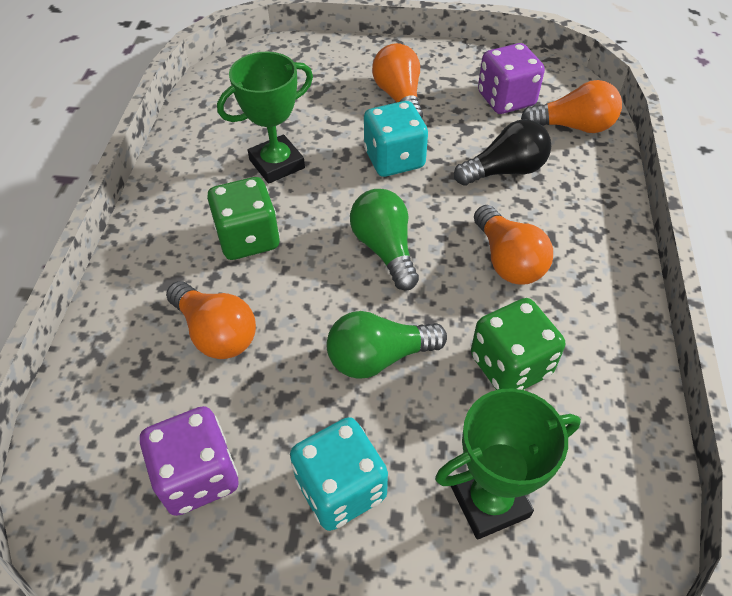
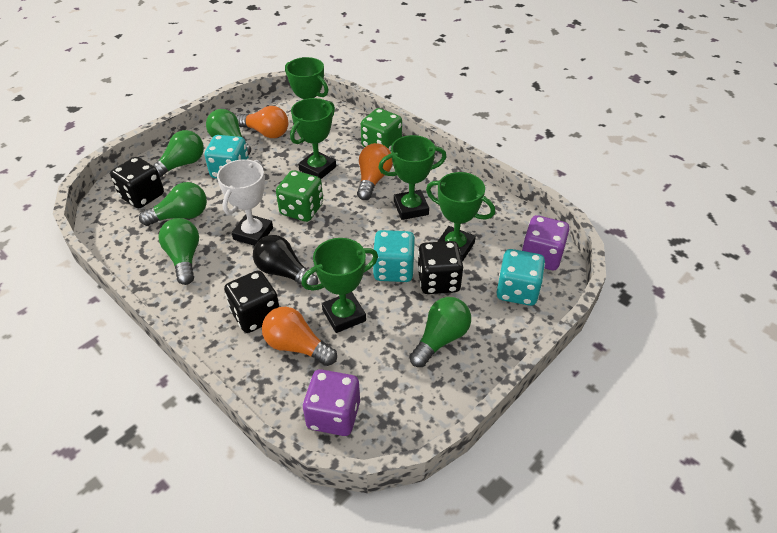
black dice: 0 -> 3
green light bulb: 2 -> 5
green trophy: 2 -> 5
orange light bulb: 4 -> 3
turquoise dice: 2 -> 3
white trophy: 0 -> 1

